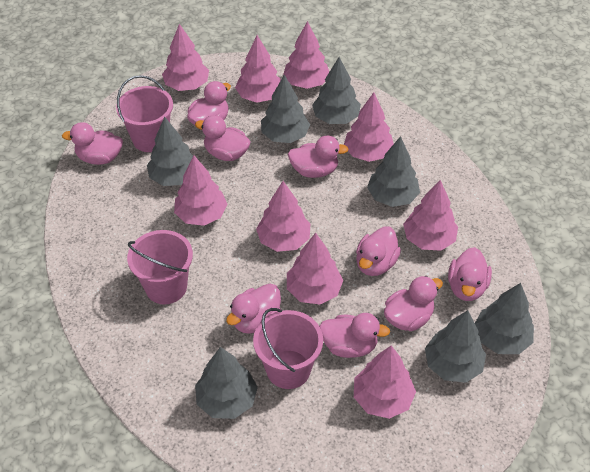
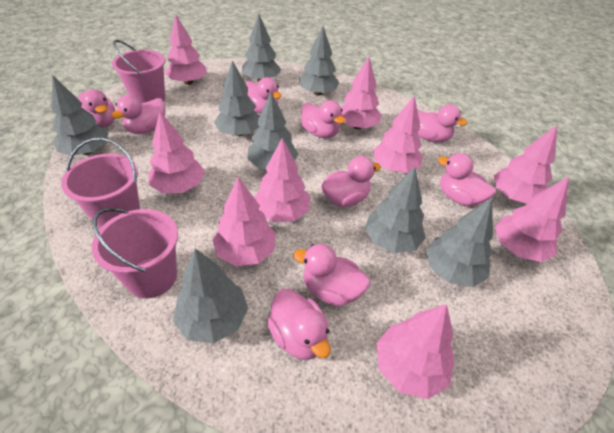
grey tree: 7 -> 8

